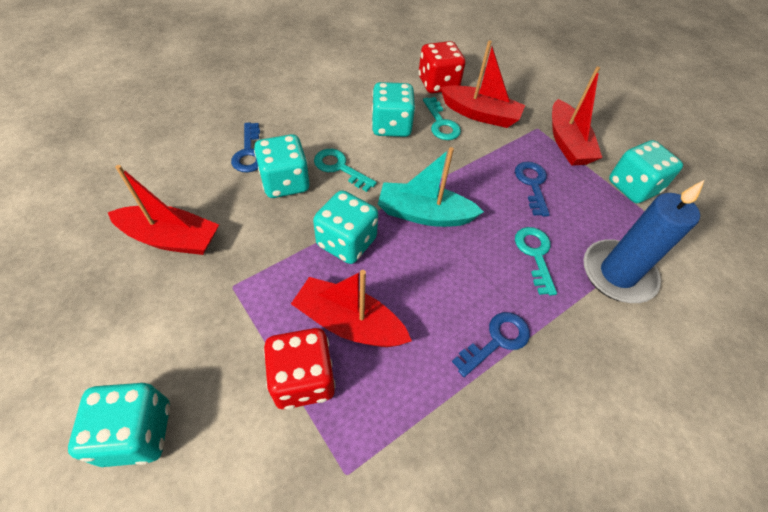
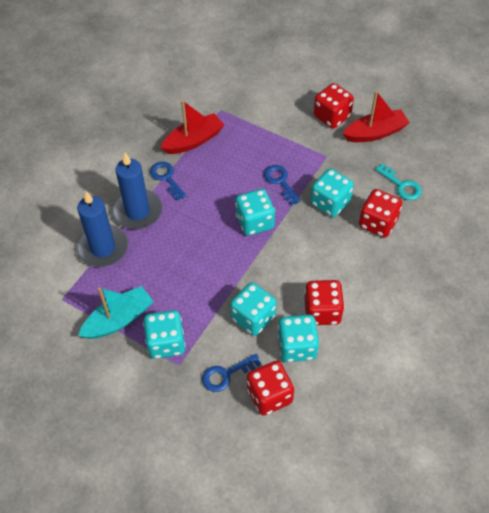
blue candle: 1 -> 2
red boat: 4 -> 2
red dice: 2 -> 4
turquoise key: 3 -> 1

